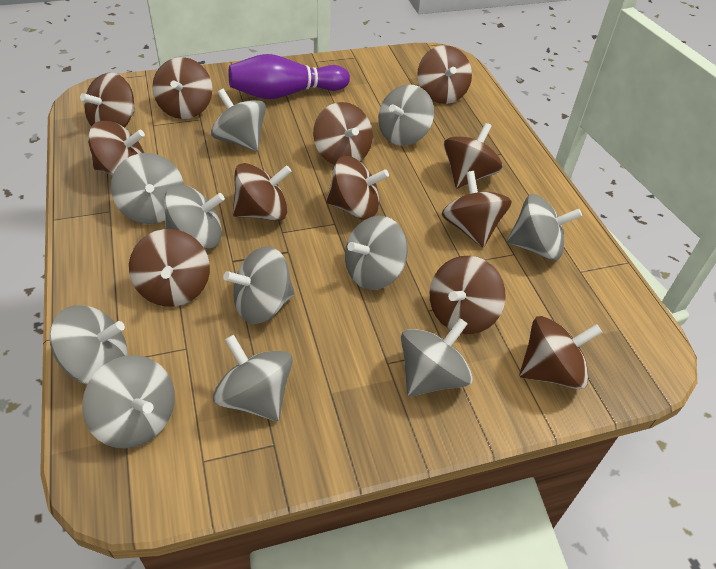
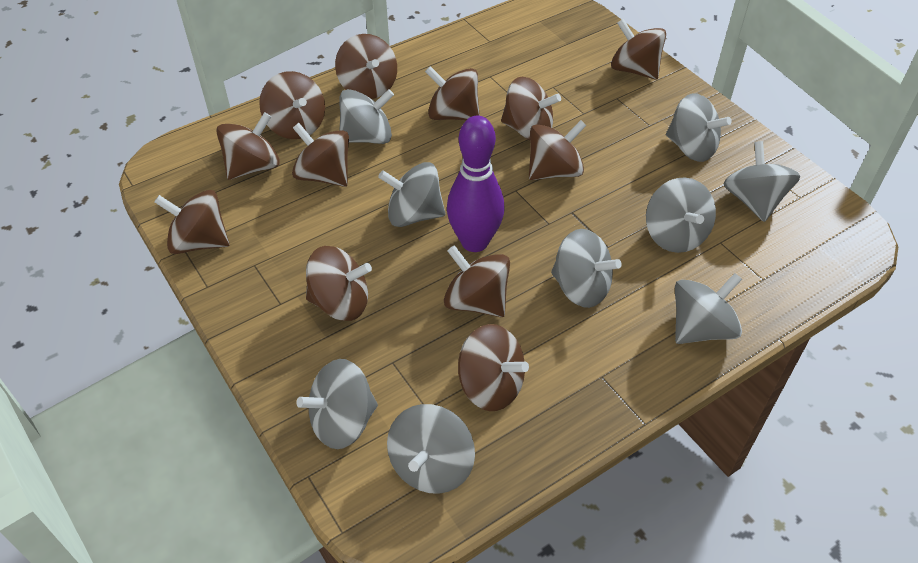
grey spinning top: 11 -> 9

